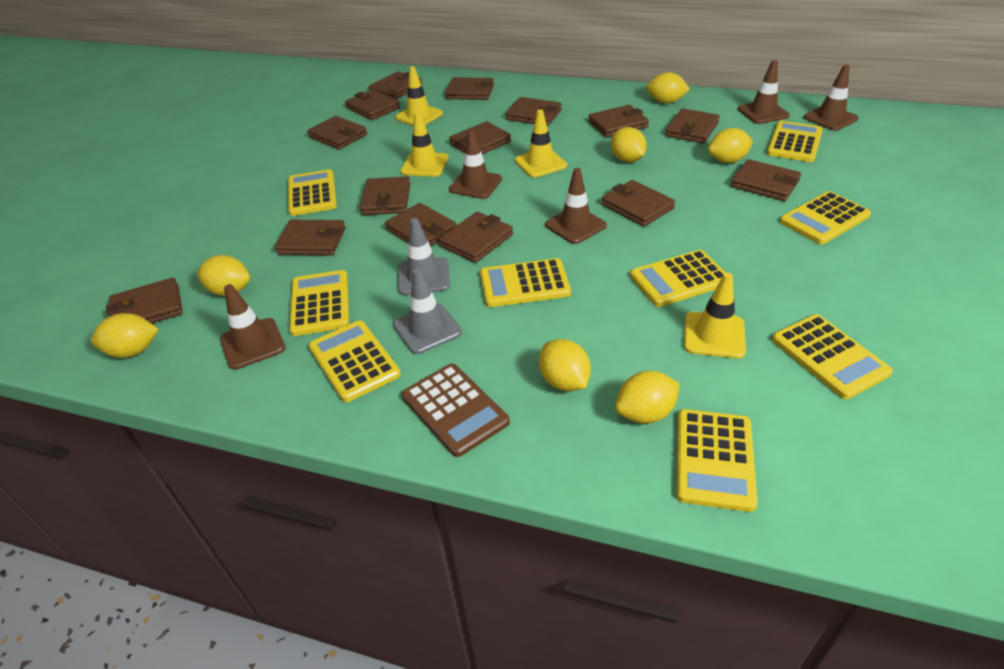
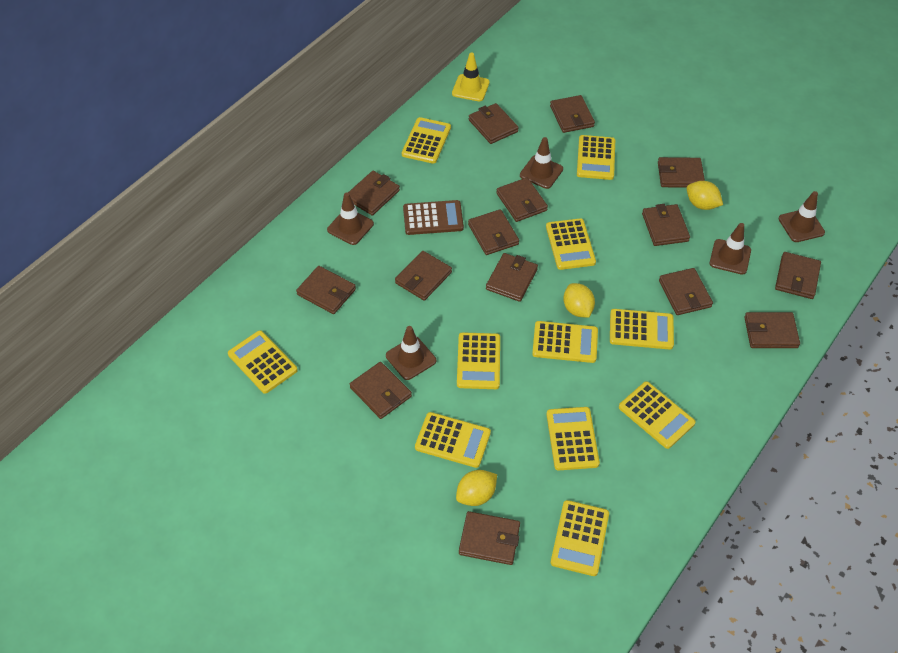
grey traffic cone: 2 -> 0
yellow calculator: 9 -> 11
yellow lemon: 7 -> 3
yellow traffic cone: 4 -> 1

